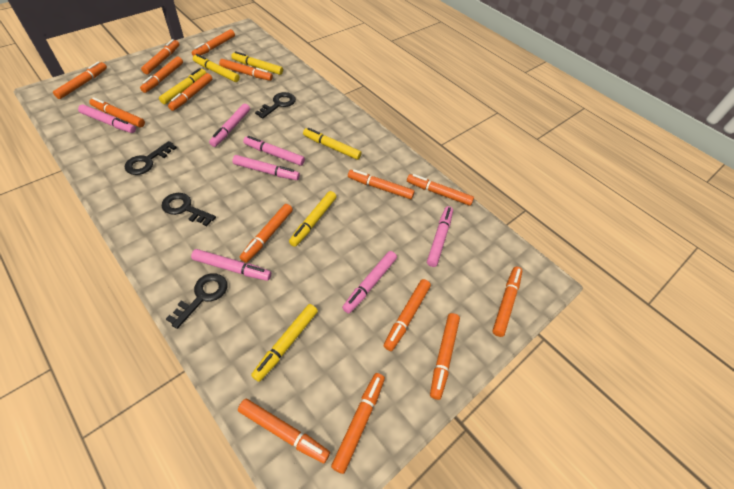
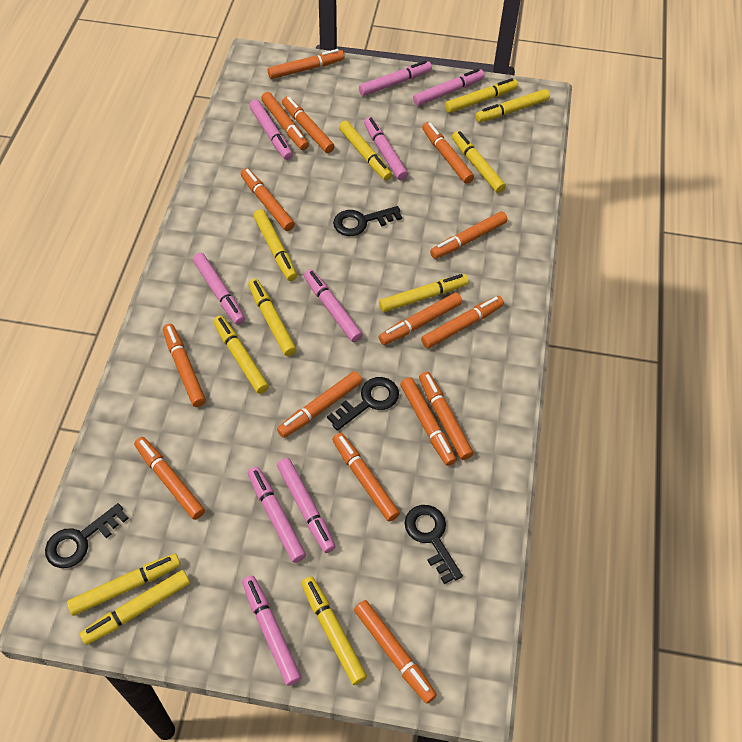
pink marker: 7 -> 9
yellow marker: 6 -> 11

